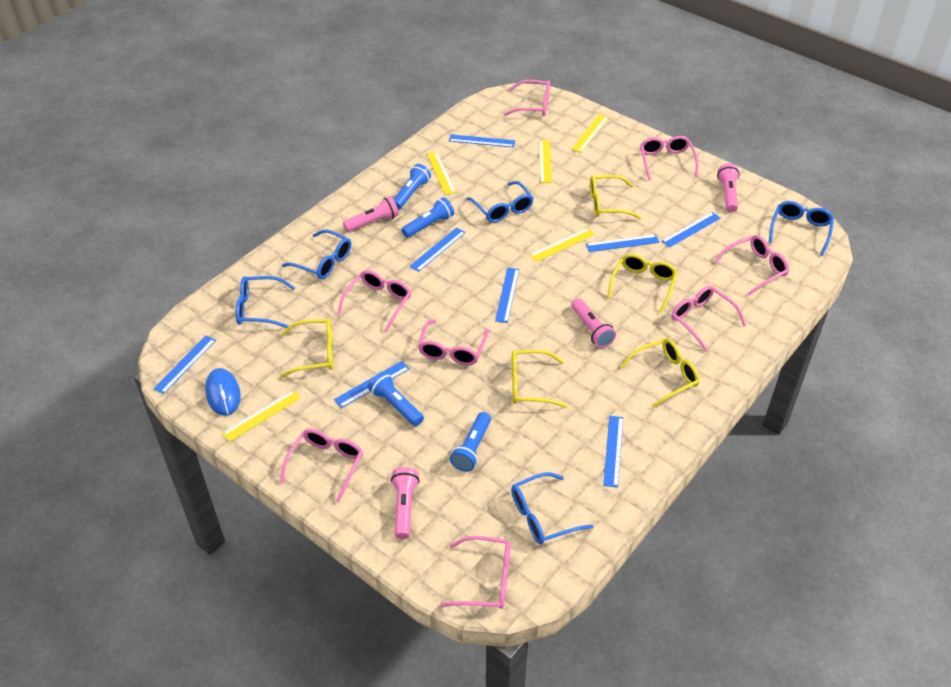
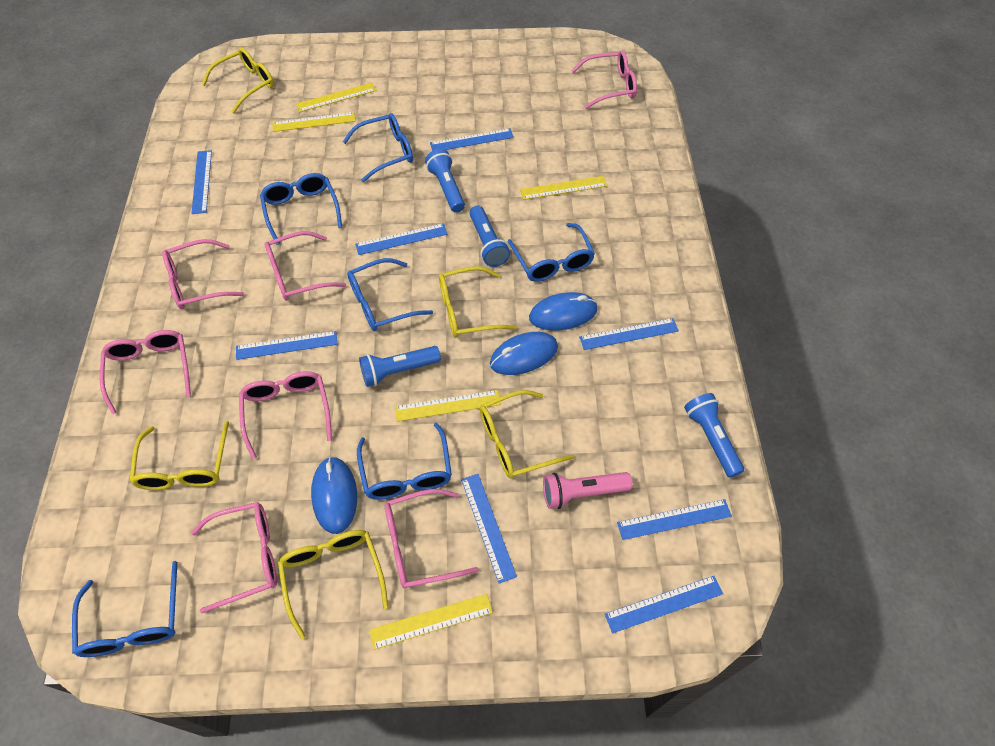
blue glasses: 5 -> 6
blue mouse: 1 -> 3
pink flashlight: 4 -> 1
pink glasses: 8 -> 7

